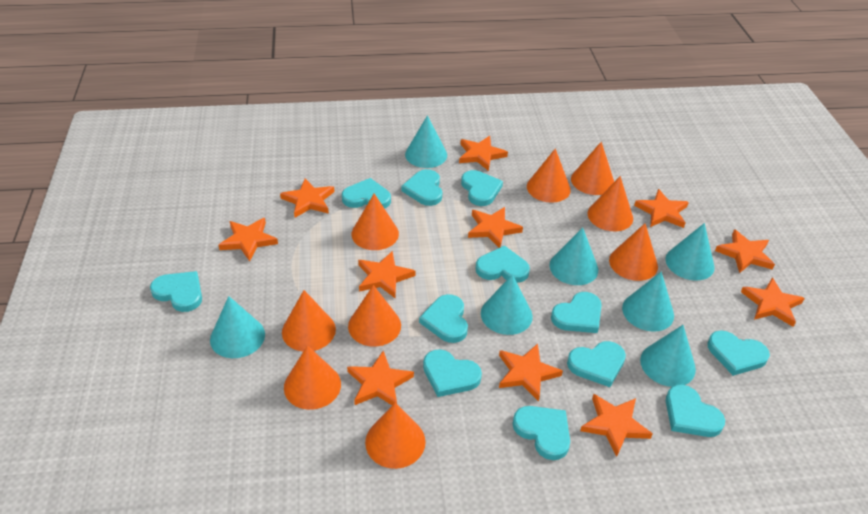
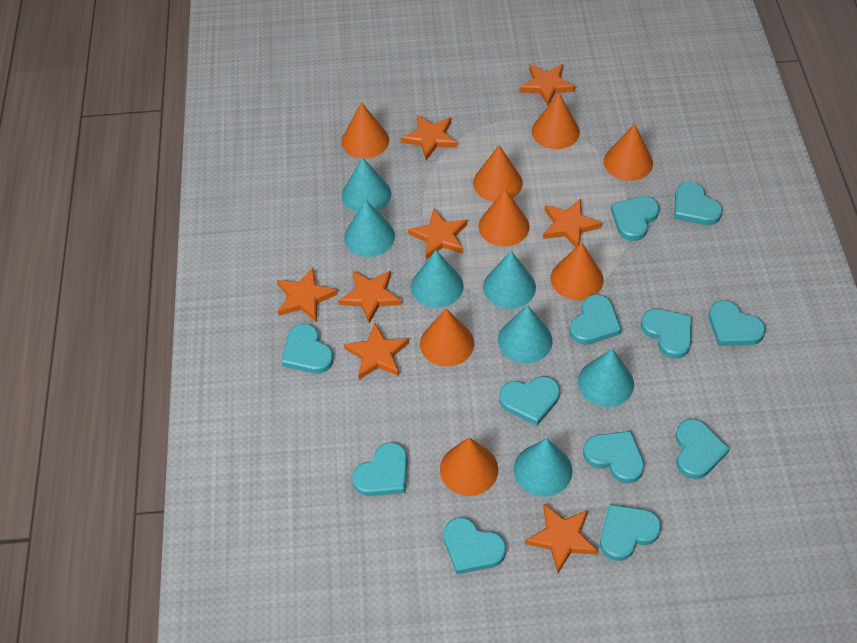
orange cone: 9 -> 8
orange star: 11 -> 8

